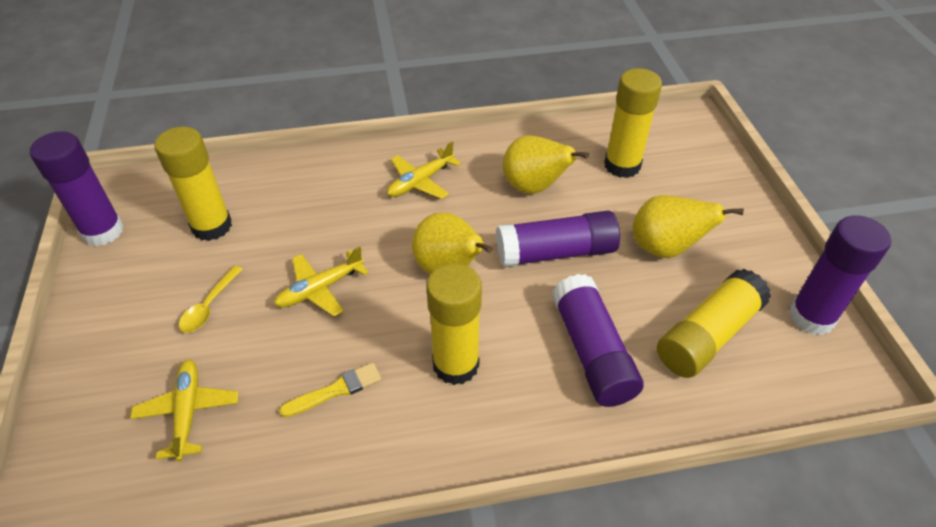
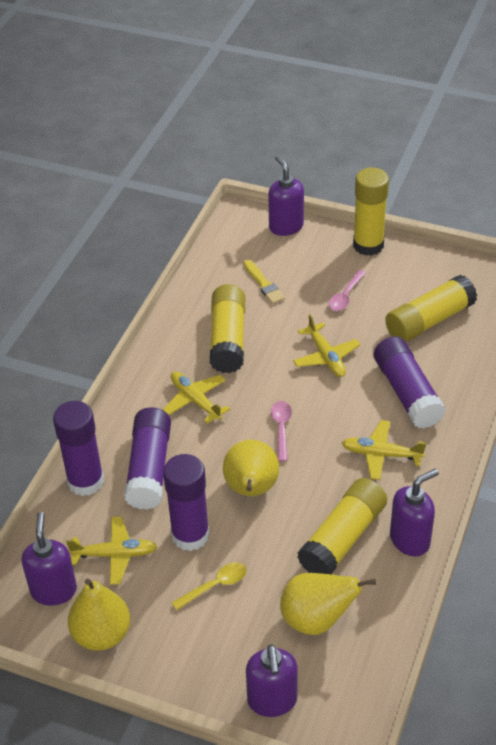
pink spoon: 0 -> 2
purple soap dispenser: 0 -> 4
yellow plane: 3 -> 4

